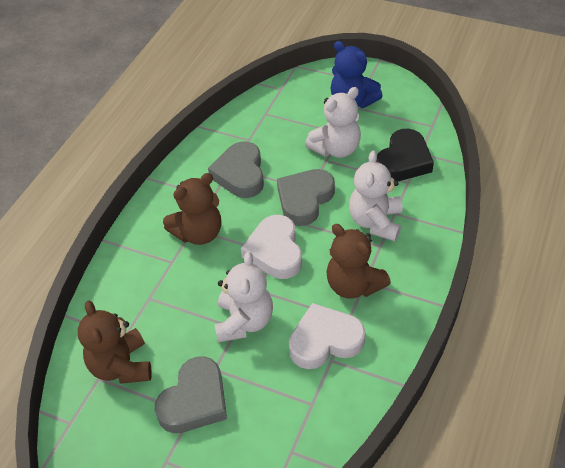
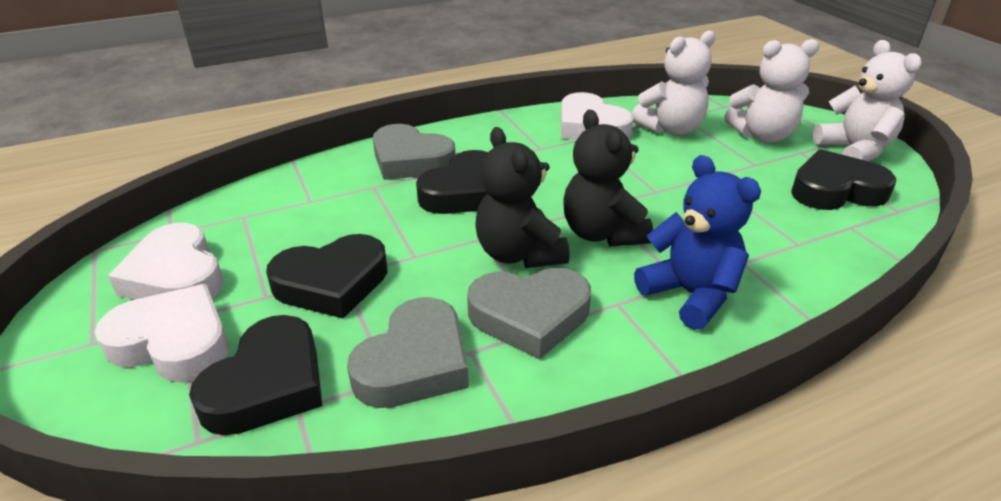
black heart: 1 -> 4
black teddy bear: 0 -> 2
brown teddy bear: 3 -> 0
white heart: 2 -> 3

